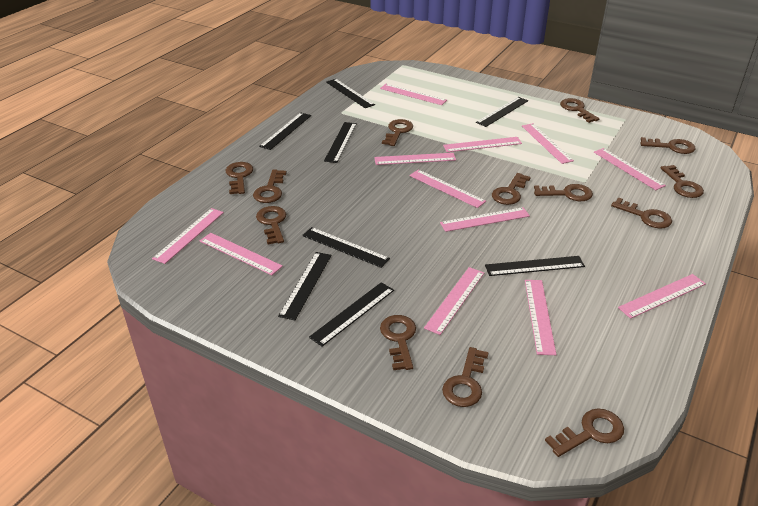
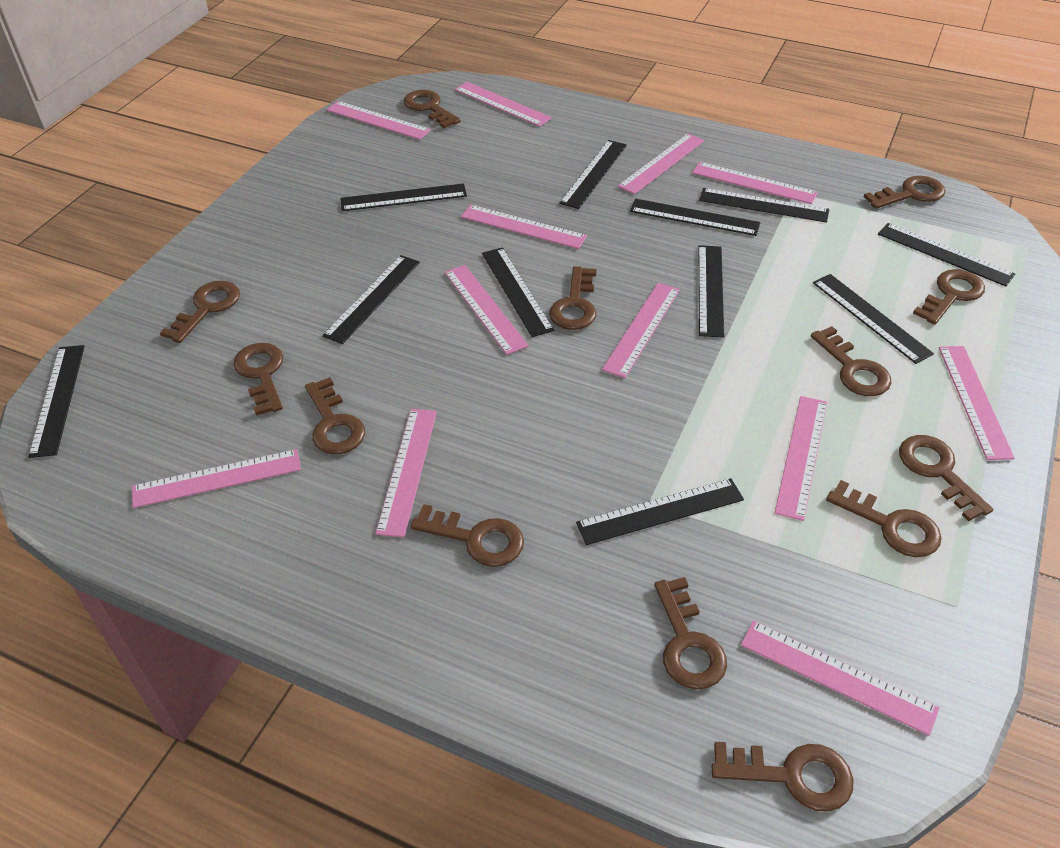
black ruler: 8 -> 11

